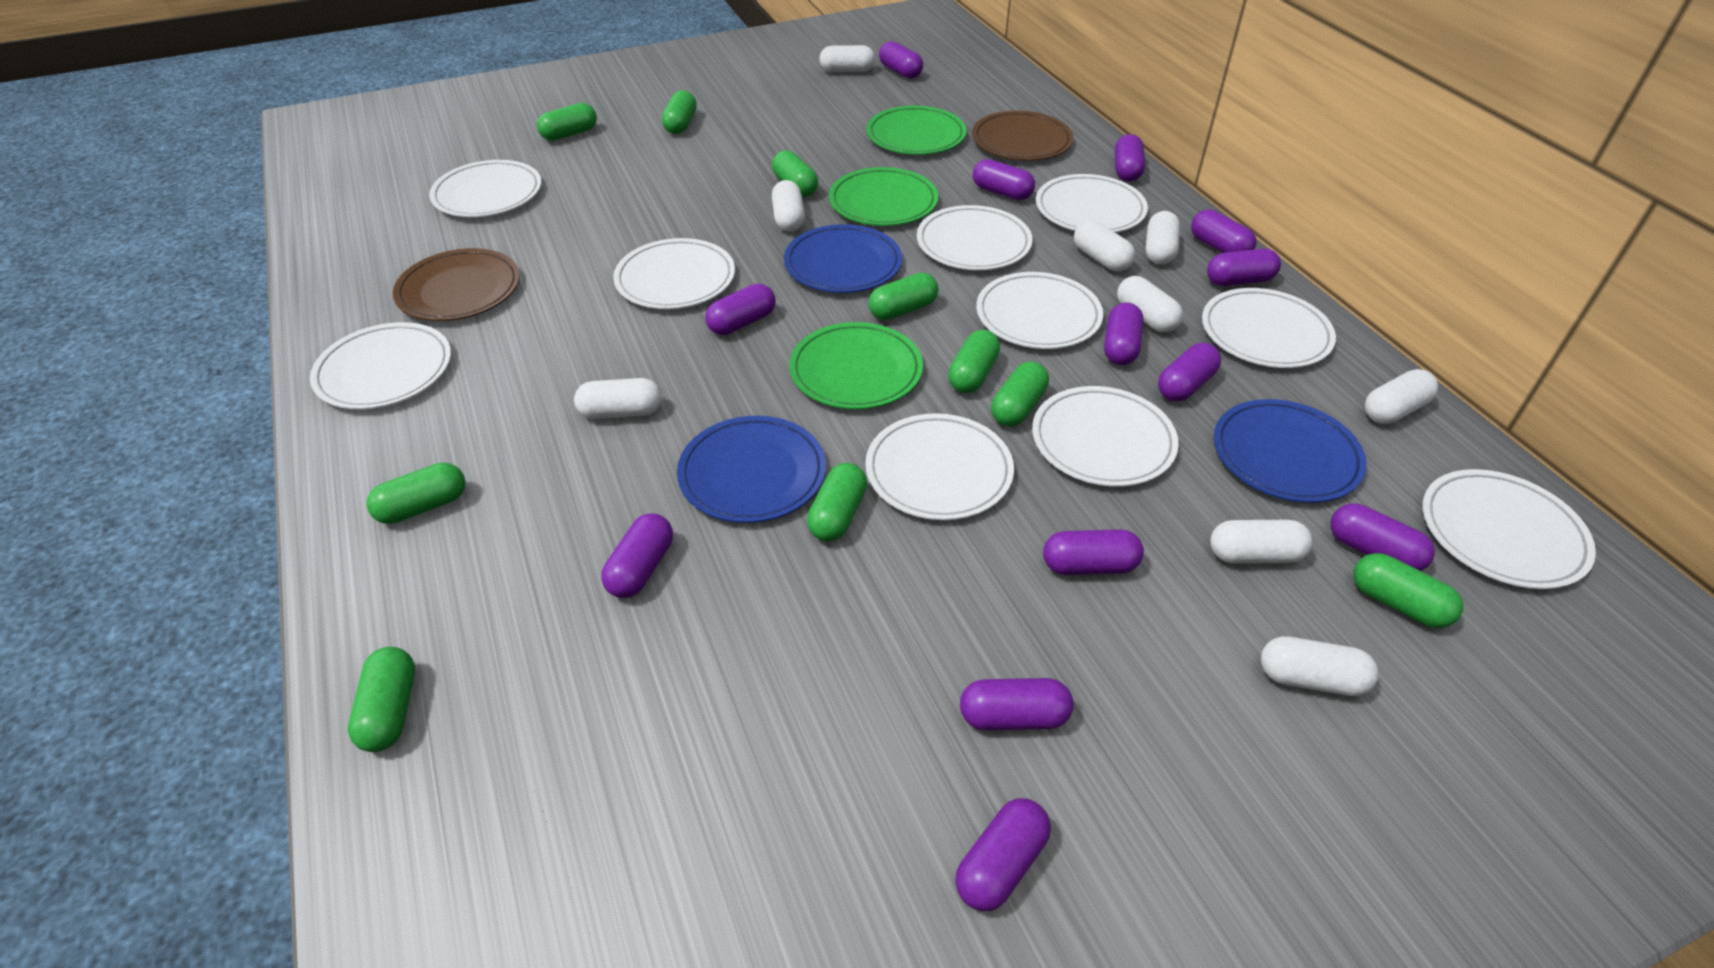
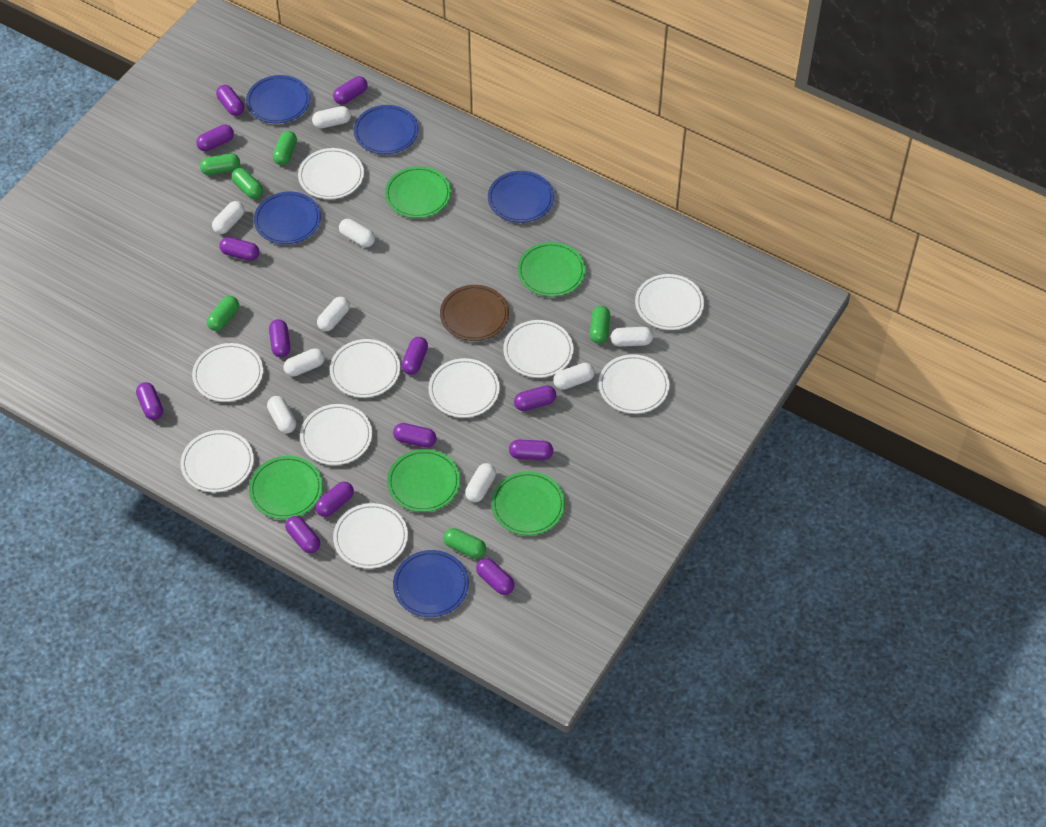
blue plate: 3 -> 5
brown plate: 2 -> 1
green capsule: 10 -> 6
green plate: 3 -> 5

